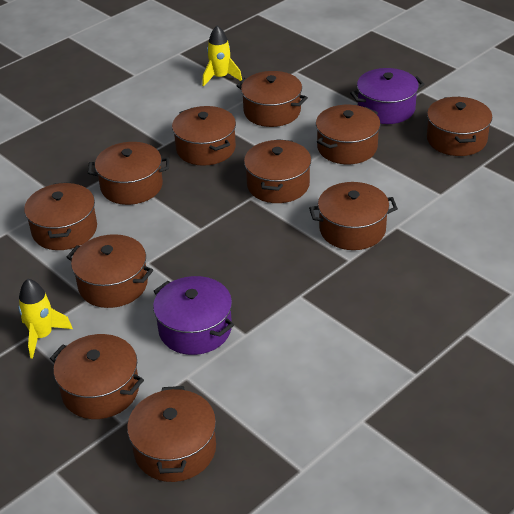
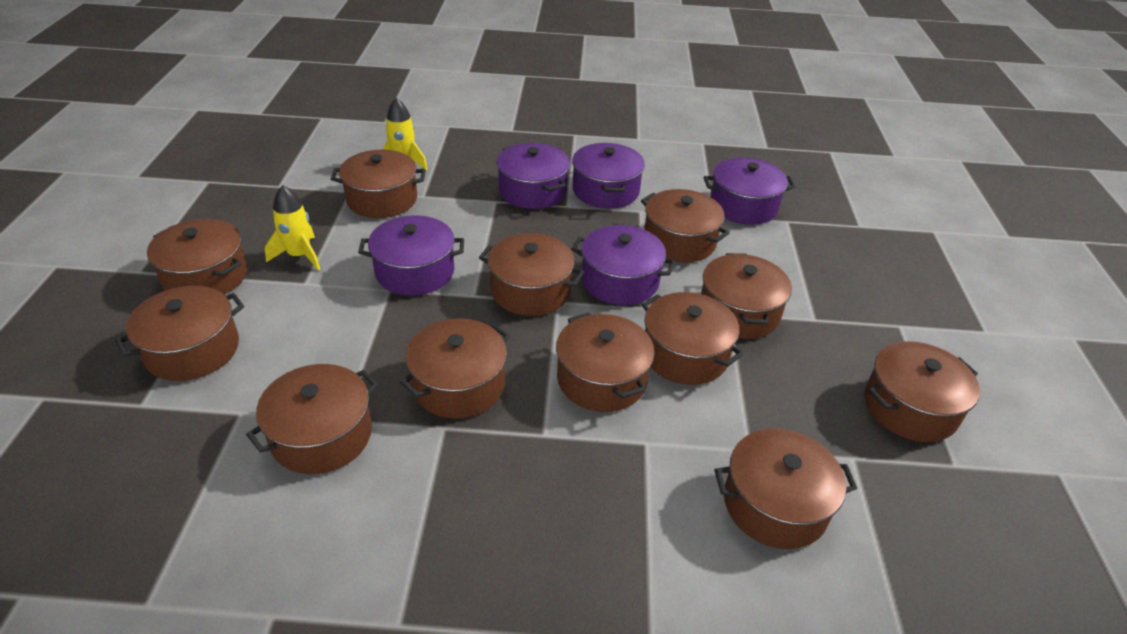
brown pot: 11 -> 12
purple pot: 2 -> 5

